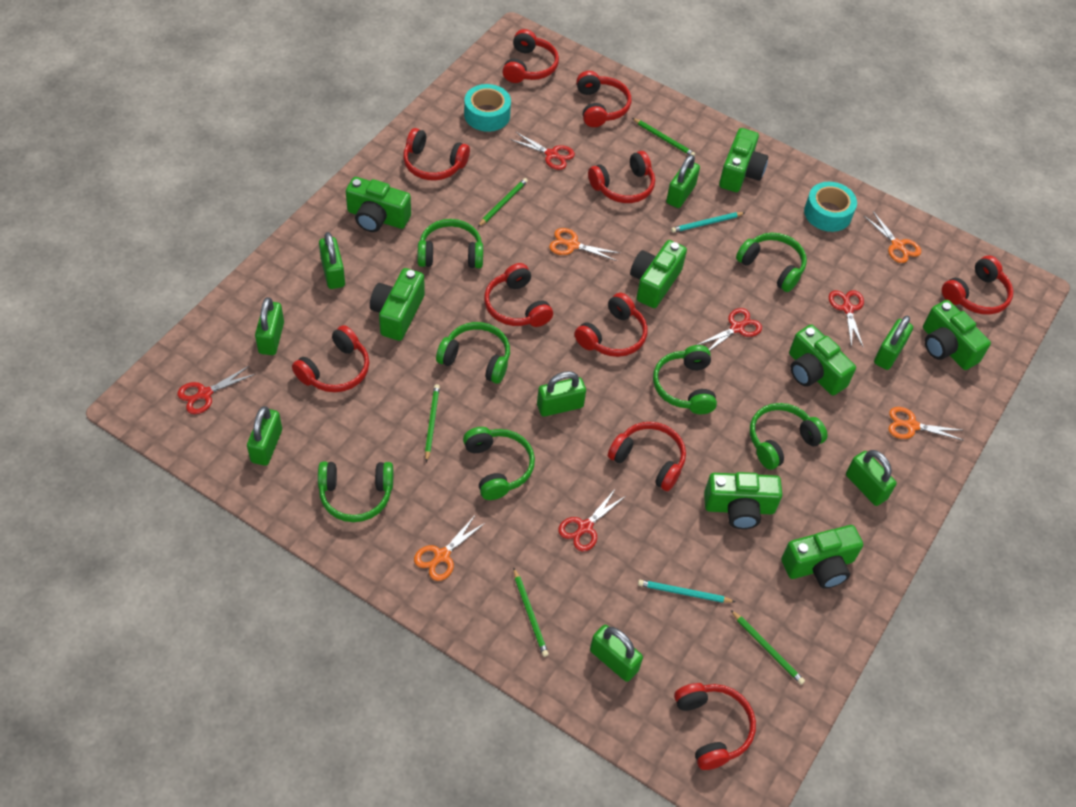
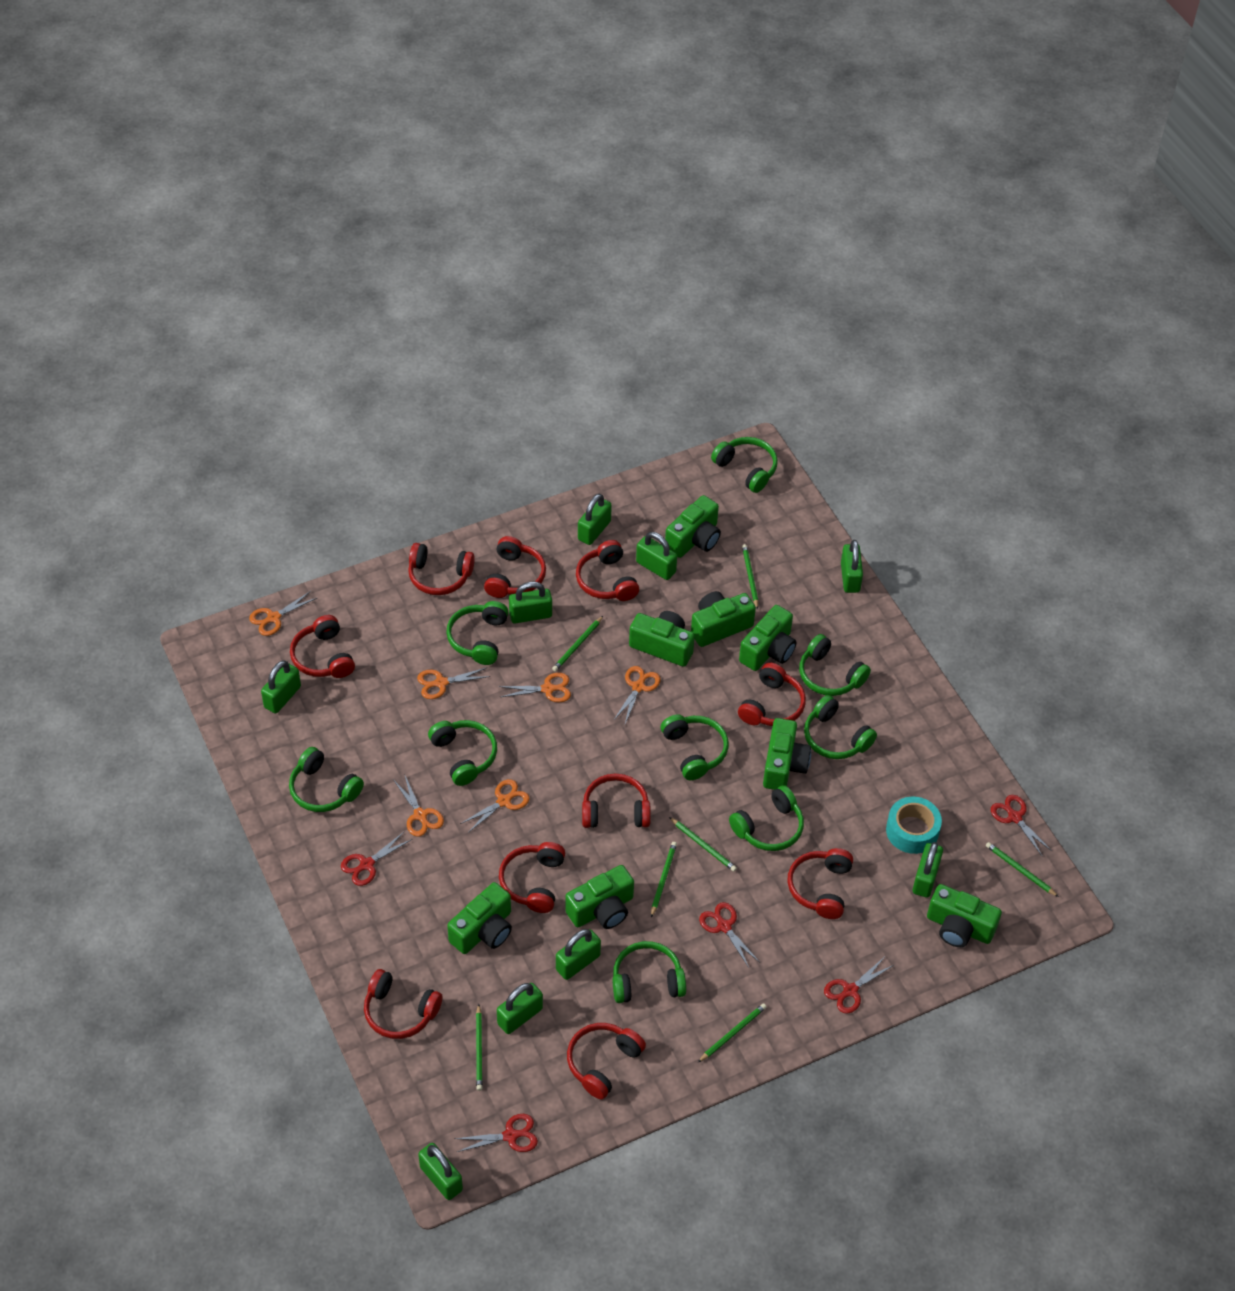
green headphones: 7 -> 9
green padlock: 8 -> 9
green pencil: 5 -> 7
orange scissors: 4 -> 6
turquoise pencil: 2 -> 0
turquoise tape: 2 -> 1

